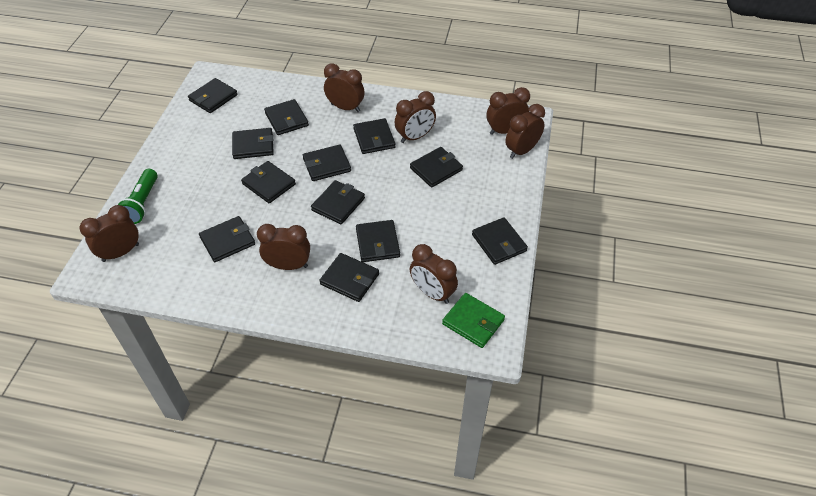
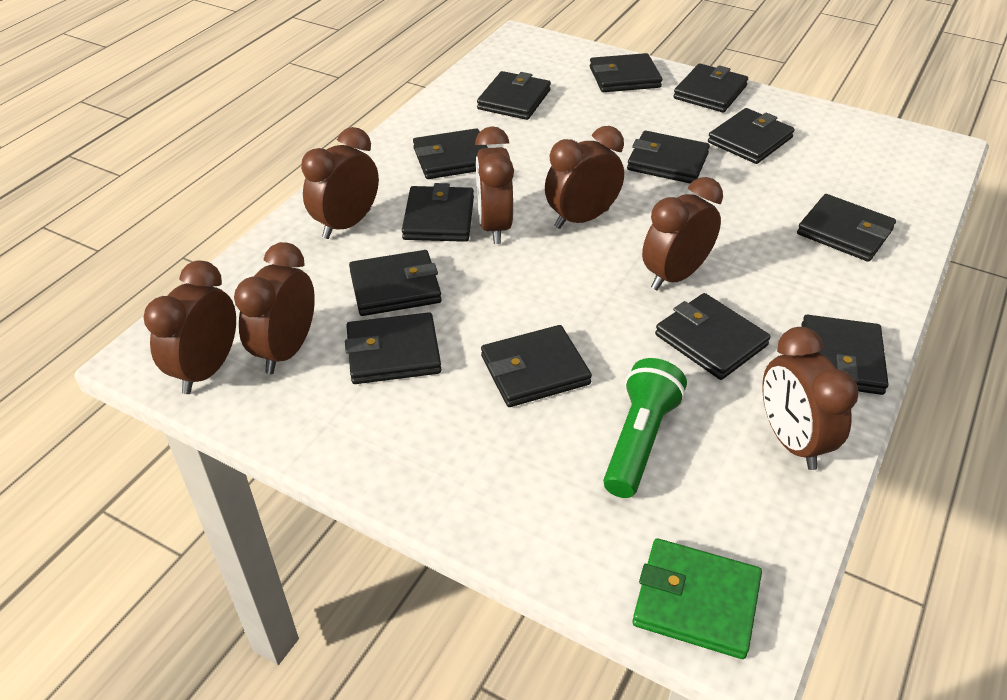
black wallet: 12 -> 13

